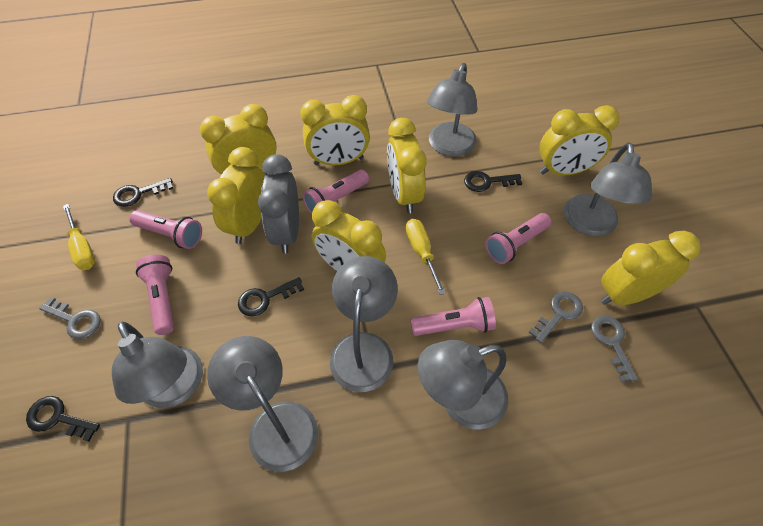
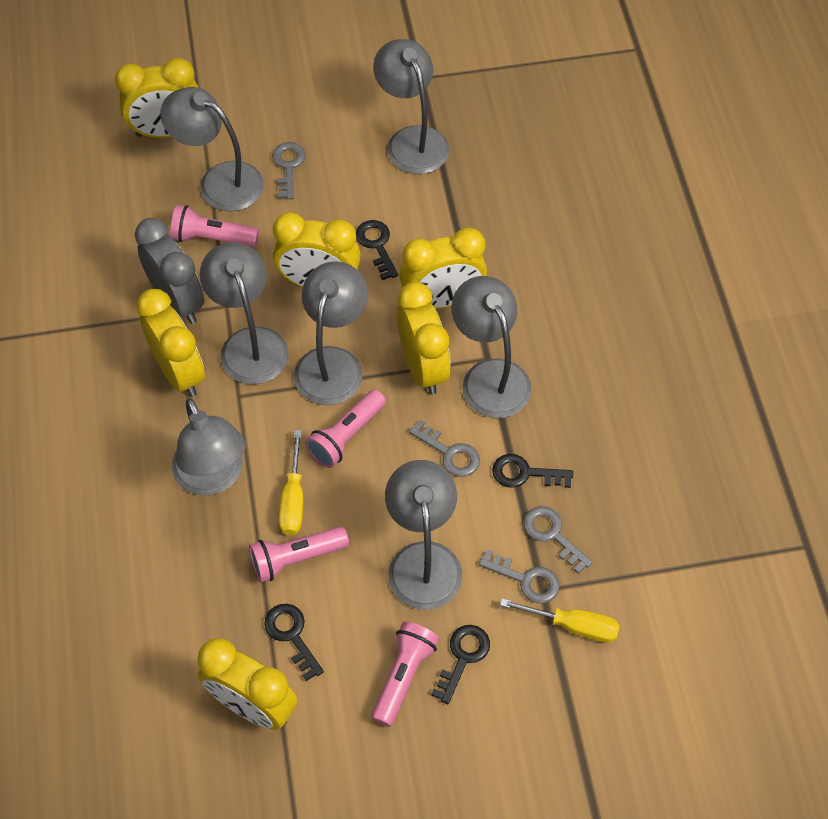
grey key: 3 -> 4
grey lamp: 6 -> 7
pink flashlight: 5 -> 4
yellow clock: 7 -> 6

